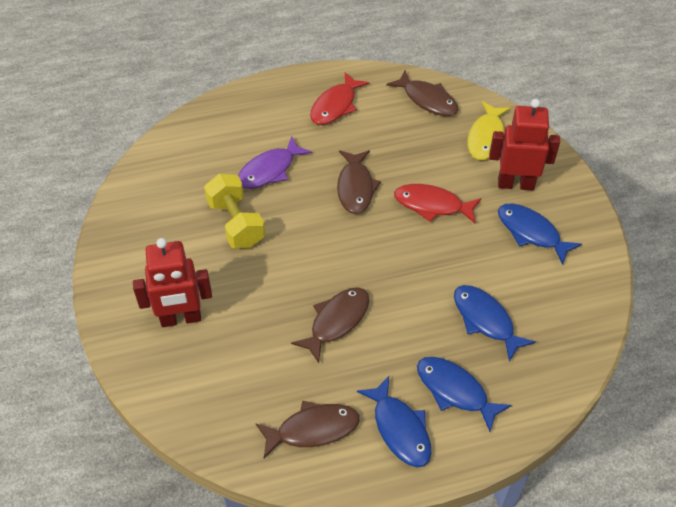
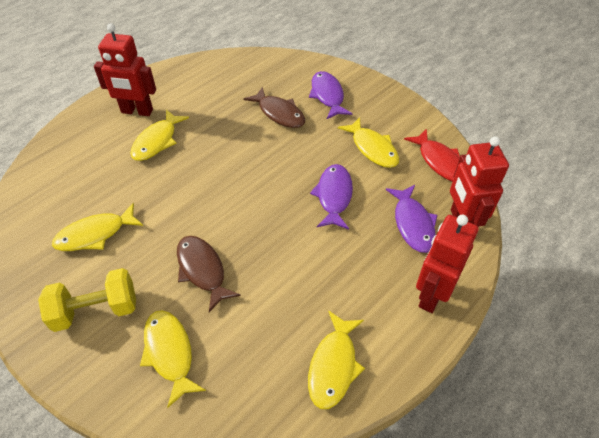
blue fish: 4 -> 0
brown fish: 4 -> 2
purple fish: 1 -> 3
red fish: 2 -> 1
red robot: 2 -> 3
yellow fish: 1 -> 5

